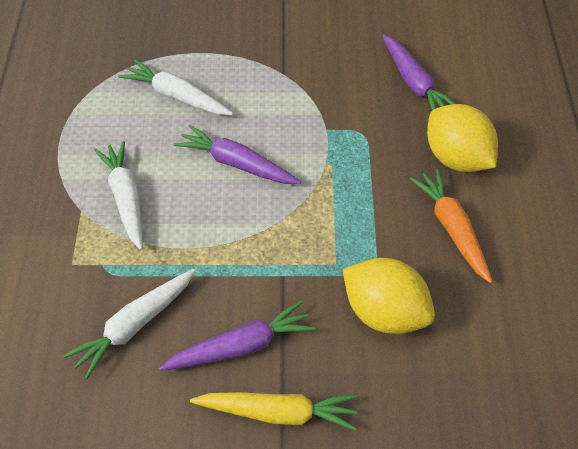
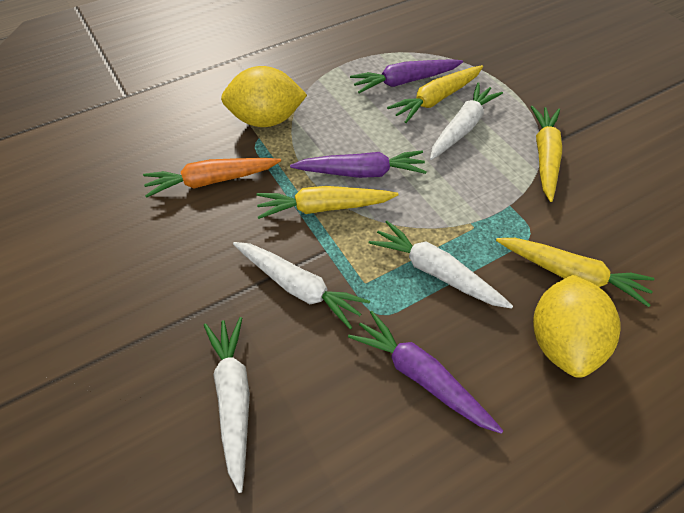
white carrot: 3 -> 4
yellow carrot: 1 -> 4

